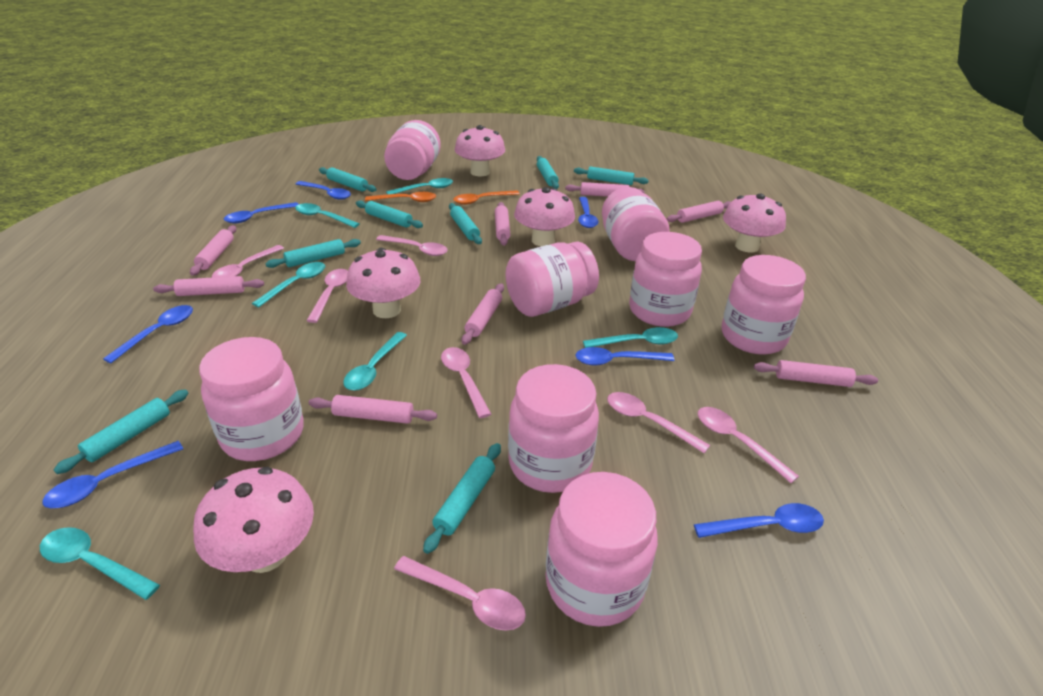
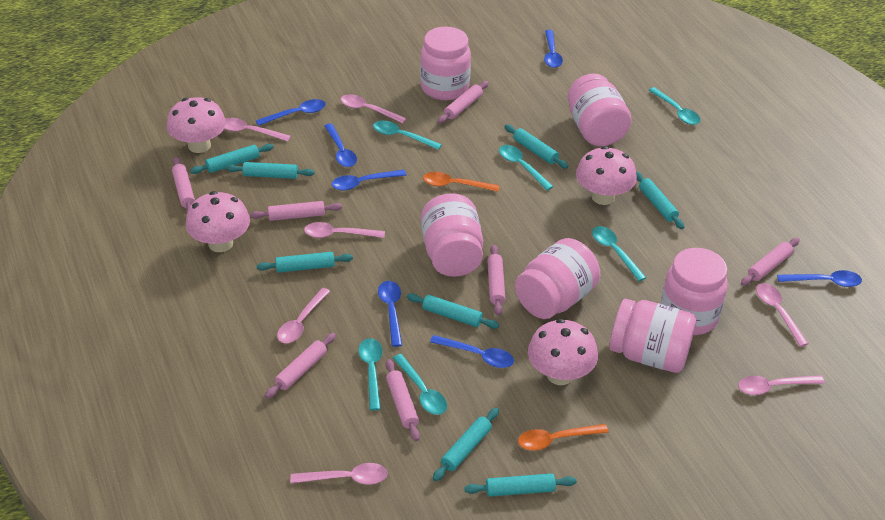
pink jar: 8 -> 6
pink mushroom: 5 -> 4
pink rolling pin: 8 -> 7

